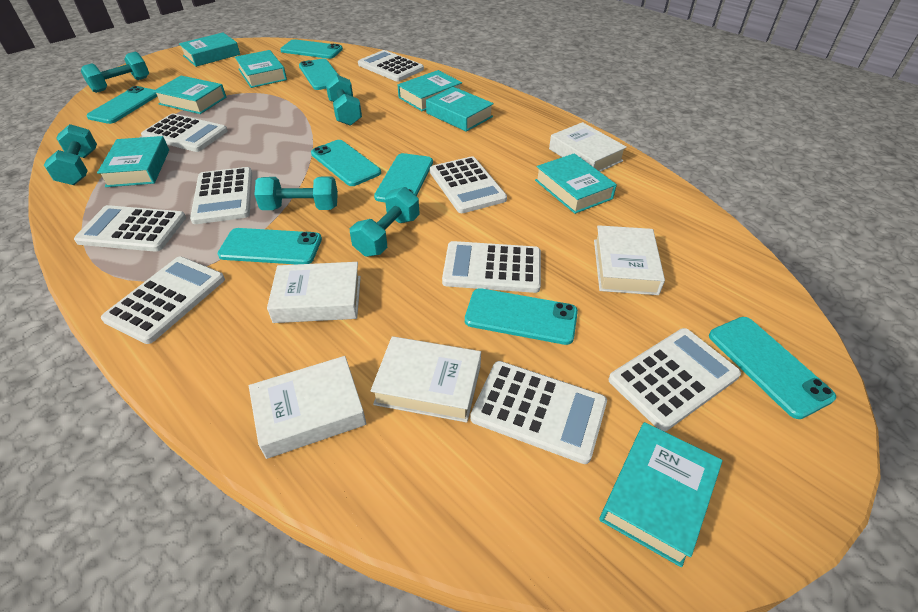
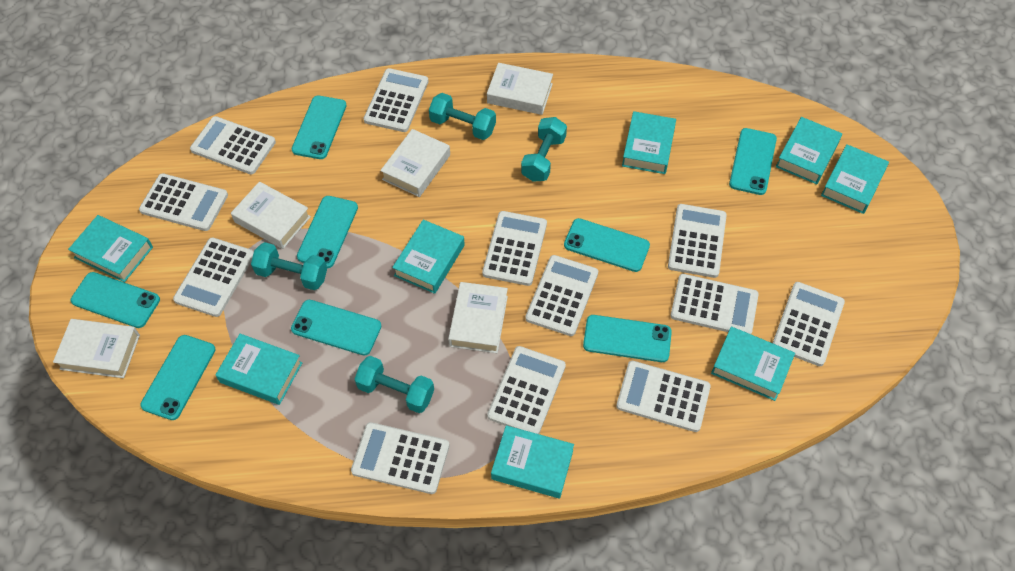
turquoise dumbbell: 5 -> 4
white calculator: 9 -> 12

